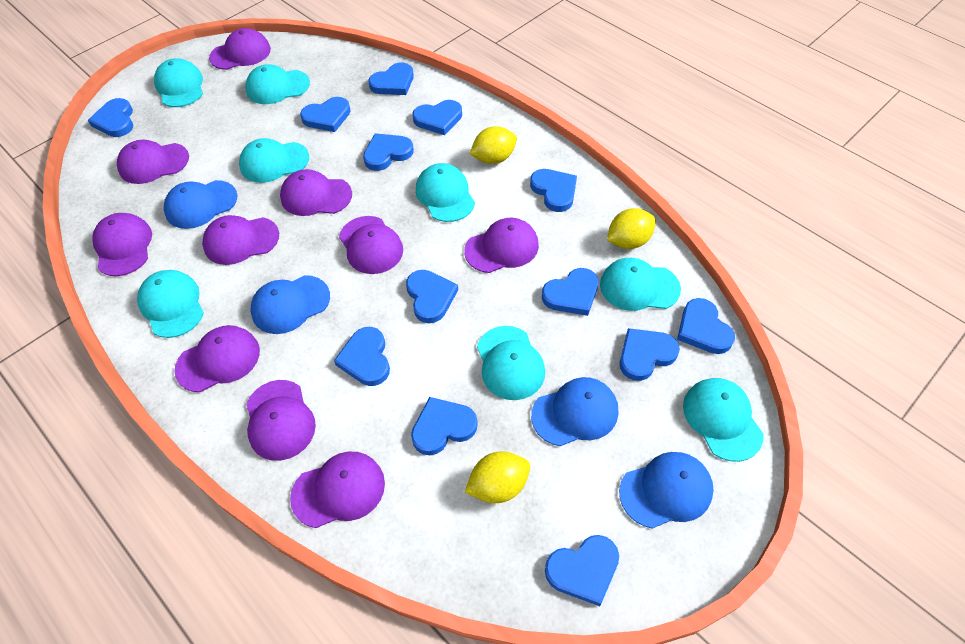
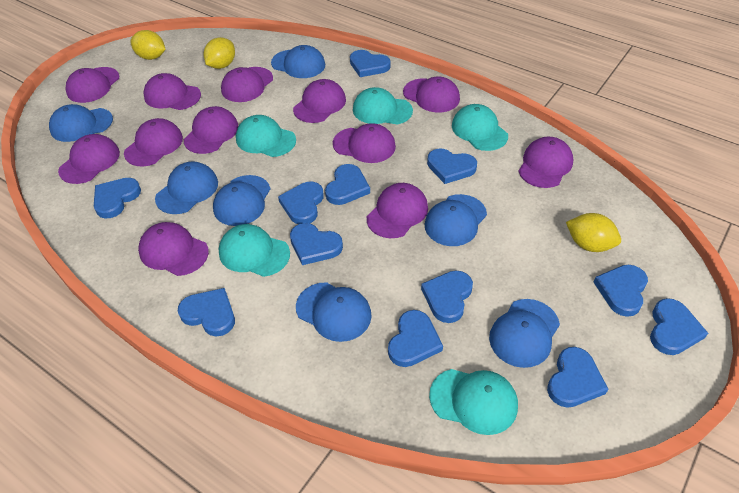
blue cap: 4 -> 7
blue heart: 13 -> 12
purple cap: 10 -> 12
turquoise cap: 8 -> 5

